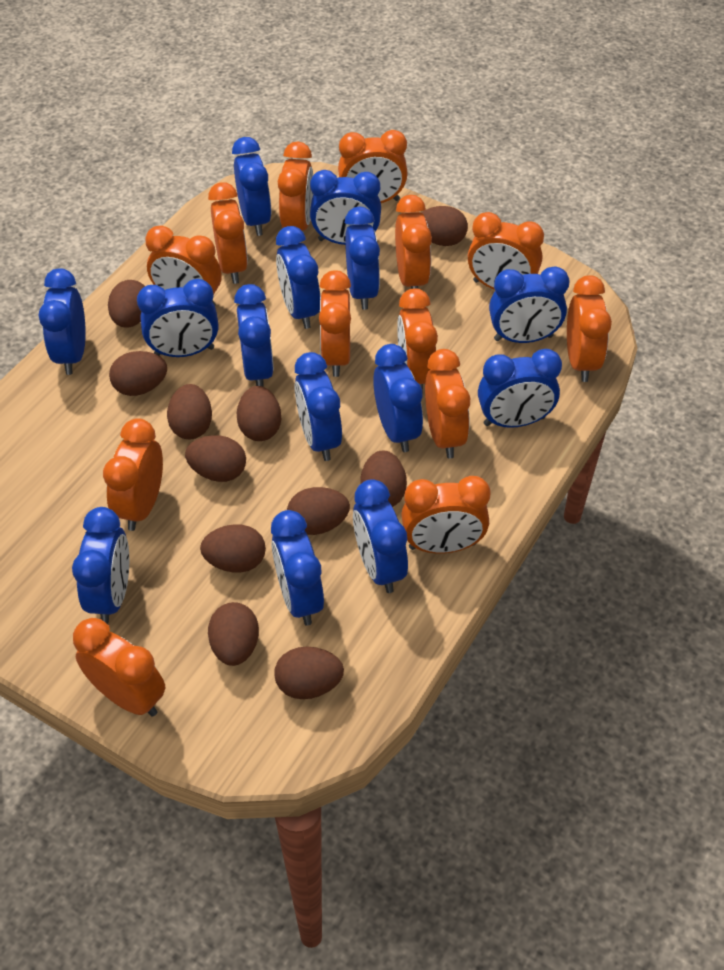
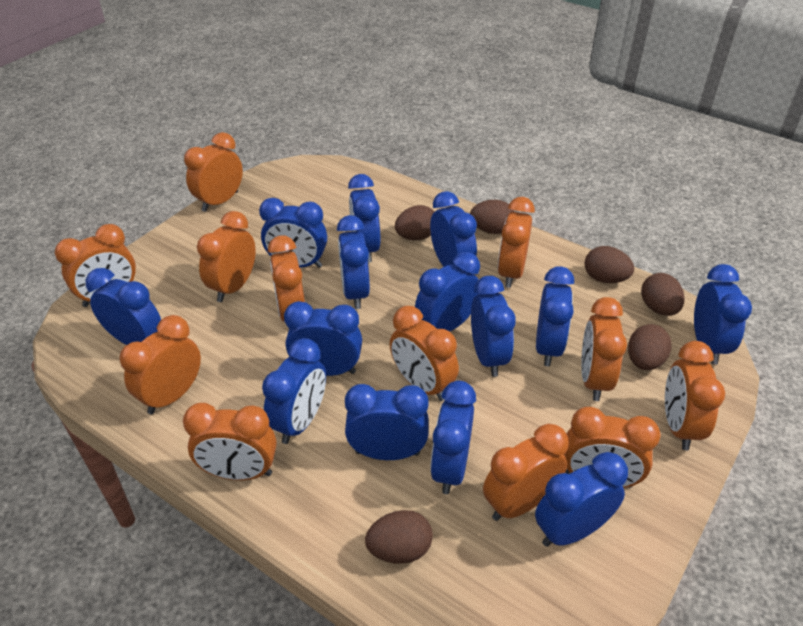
brown egg: 11 -> 6
orange clock: 13 -> 12

